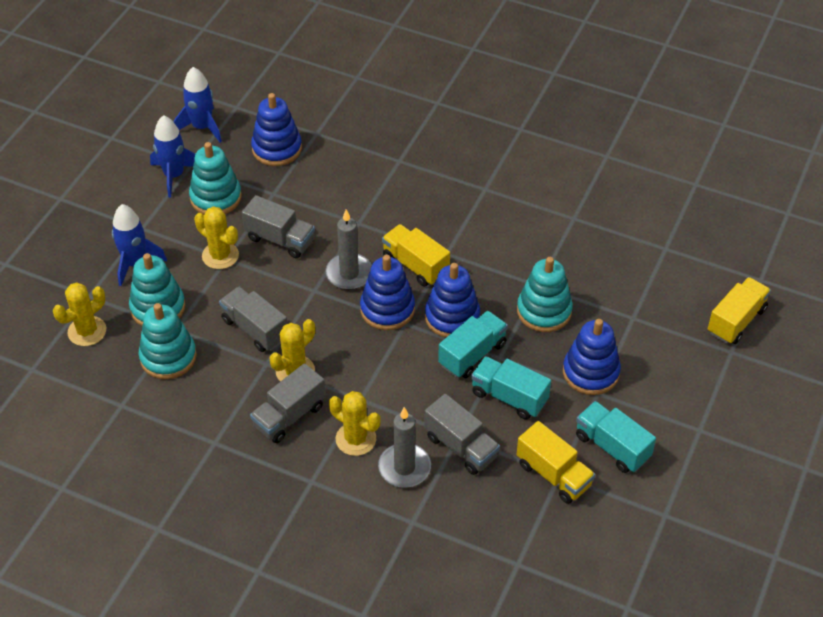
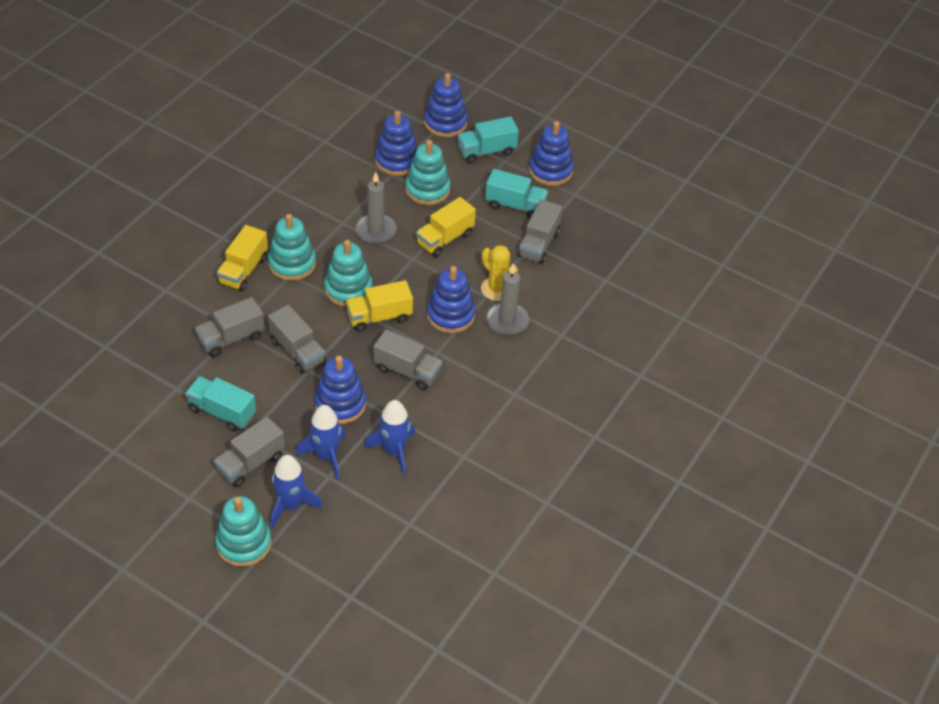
blue stacking toy: 4 -> 5
grey truck: 4 -> 5
yellow cactus: 4 -> 1

